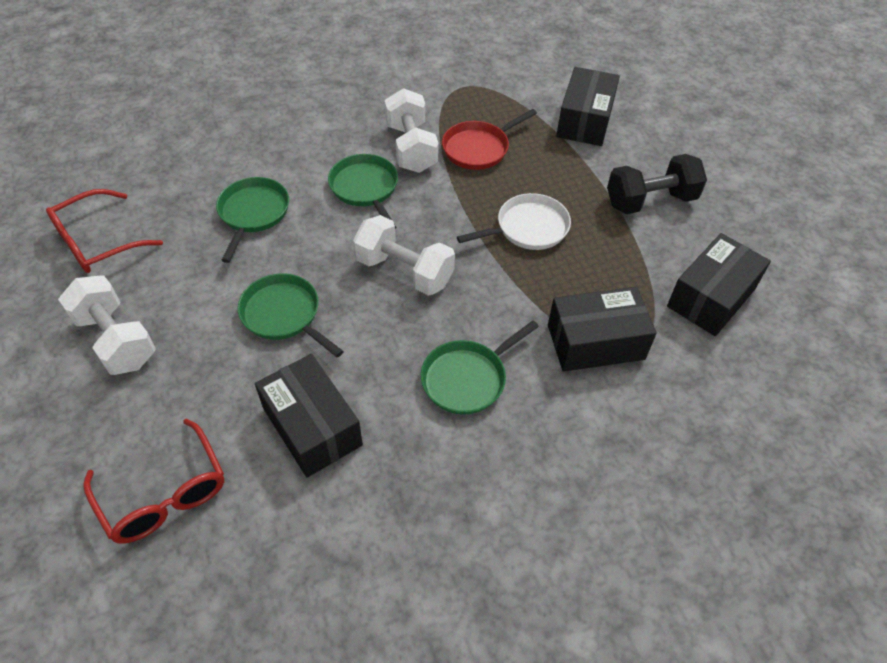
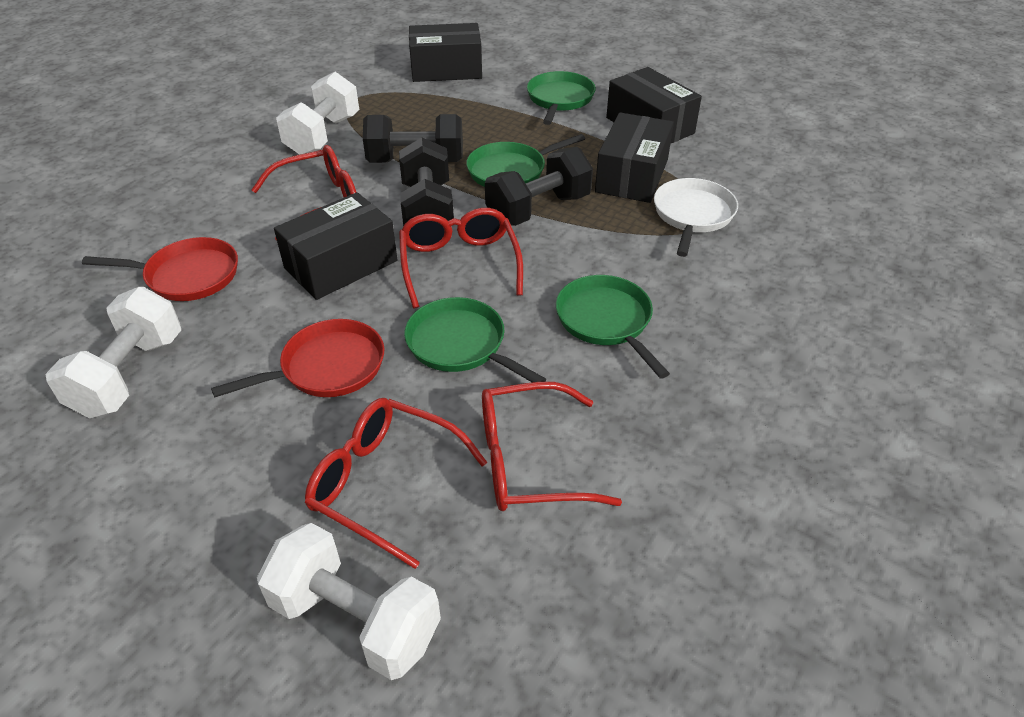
black dumbbell: 1 -> 3
red glasses: 2 -> 4
red pan: 1 -> 2

